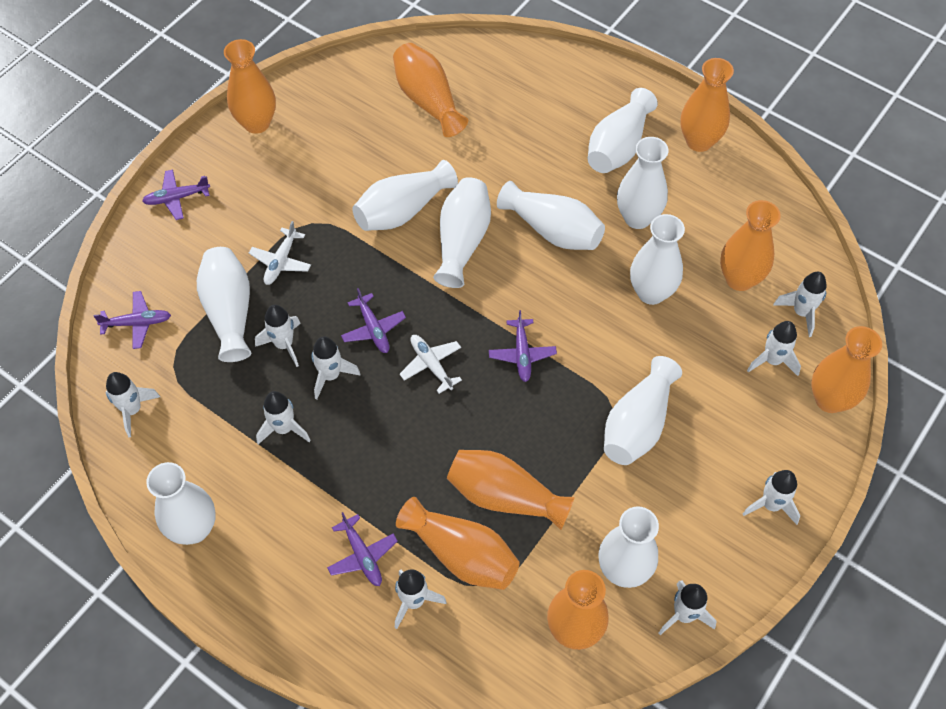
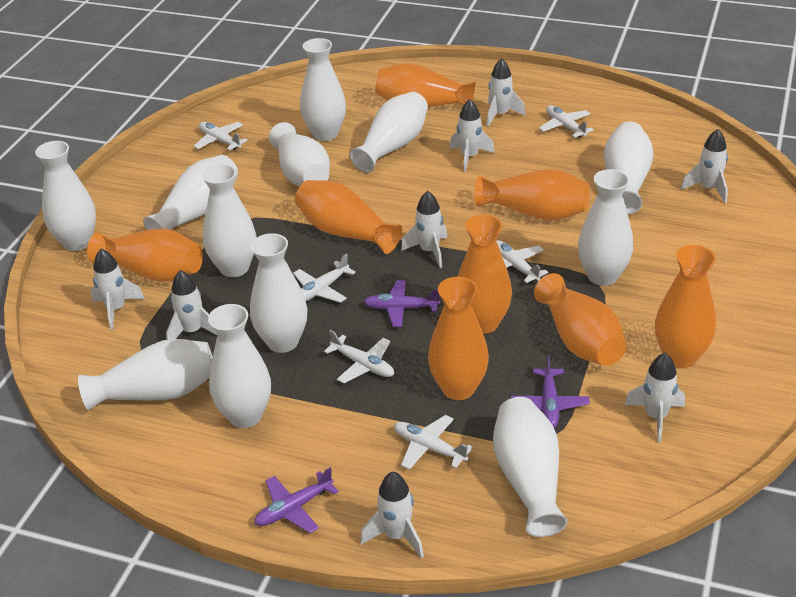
purple plane: 5 -> 3
white plane: 2 -> 6
white rocket: 9 -> 8
white vase: 10 -> 12

